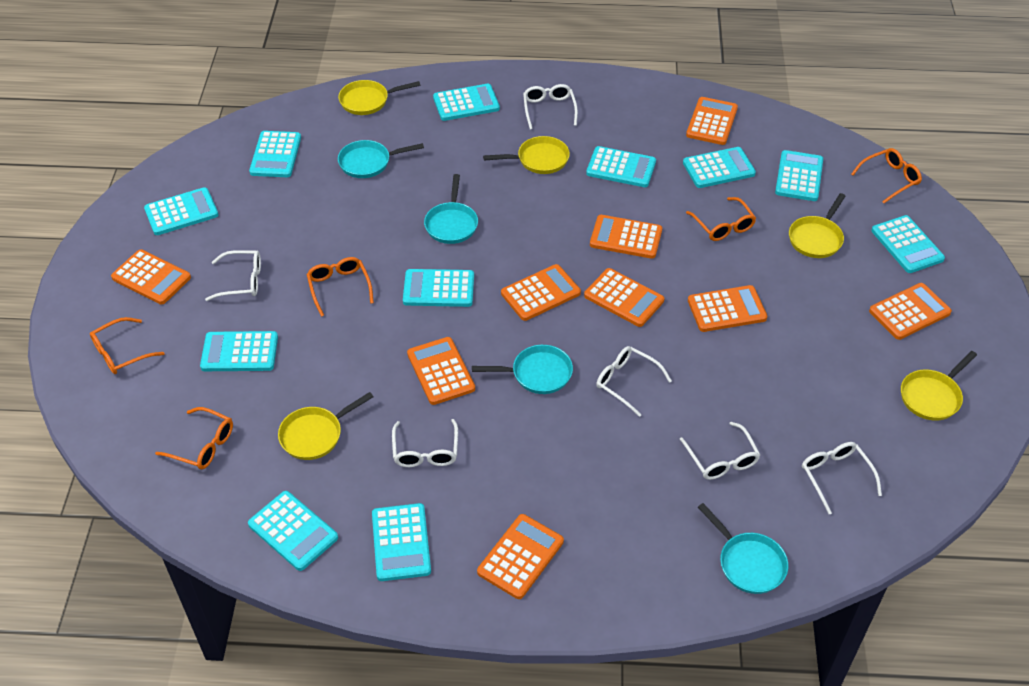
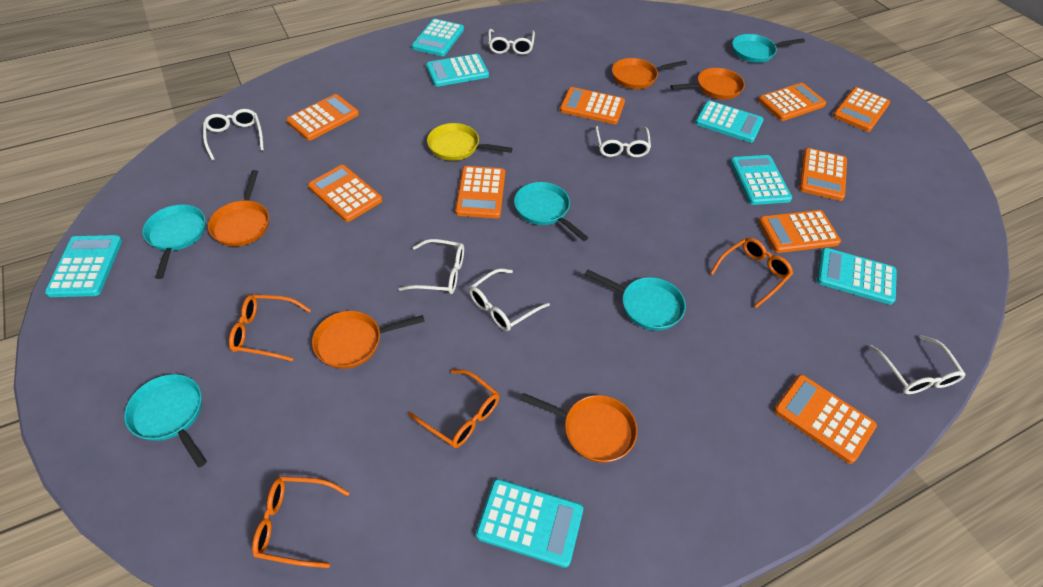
orange glasses: 5 -> 4
orange pan: 0 -> 5
turquoise calculator: 11 -> 7
turquoise pan: 4 -> 5
yellow pan: 5 -> 1

